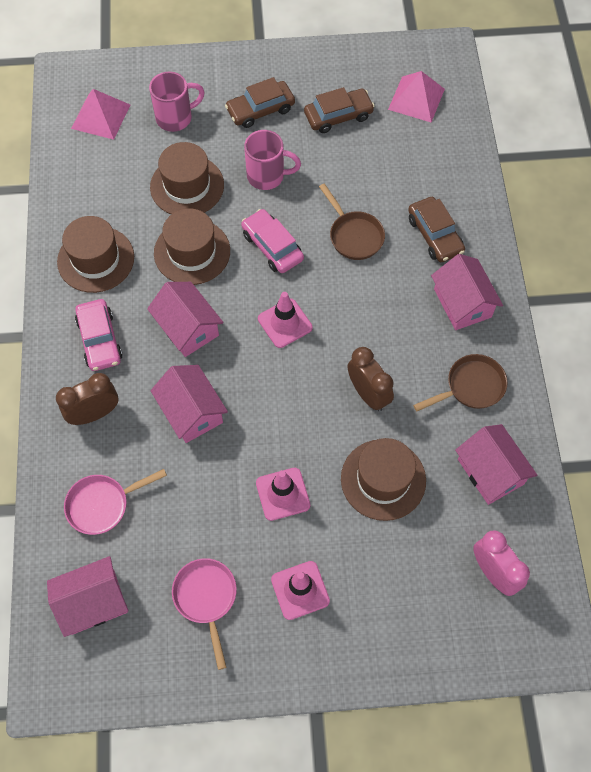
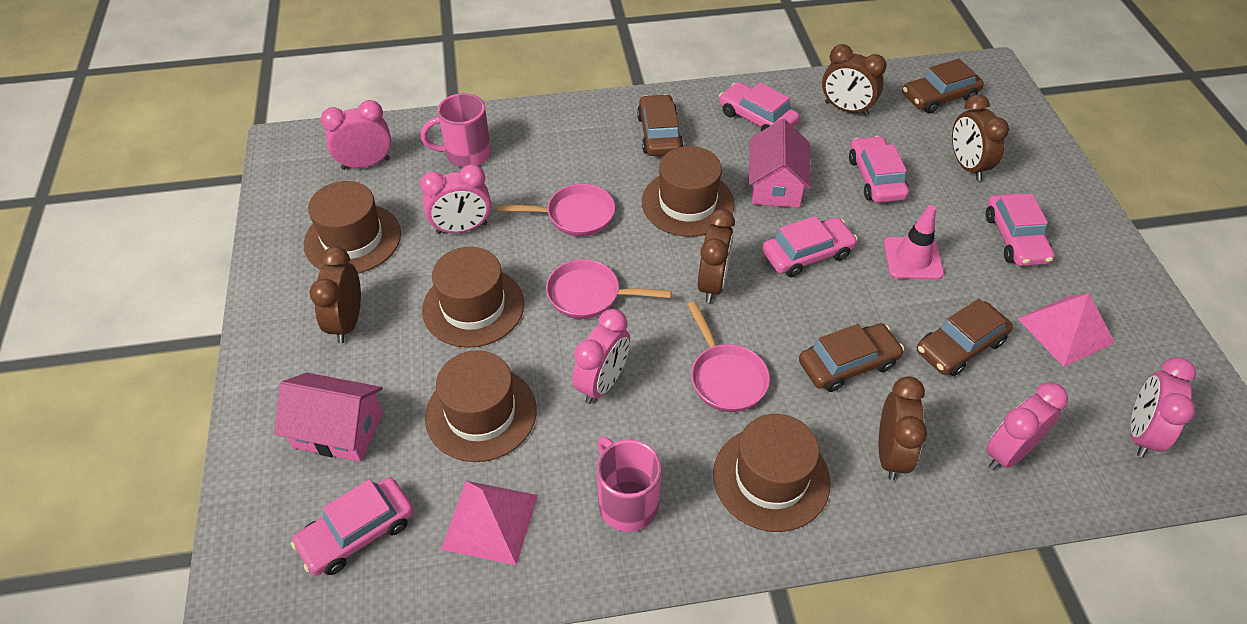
brown car: 3 -> 4
brown clock: 2 -> 5
brown hat: 4 -> 5
brown pan: 2 -> 0
pink car: 2 -> 5
pink clock: 1 -> 5
pink house: 5 -> 2
pink pan: 2 -> 3
pink traffic cone: 3 -> 1

